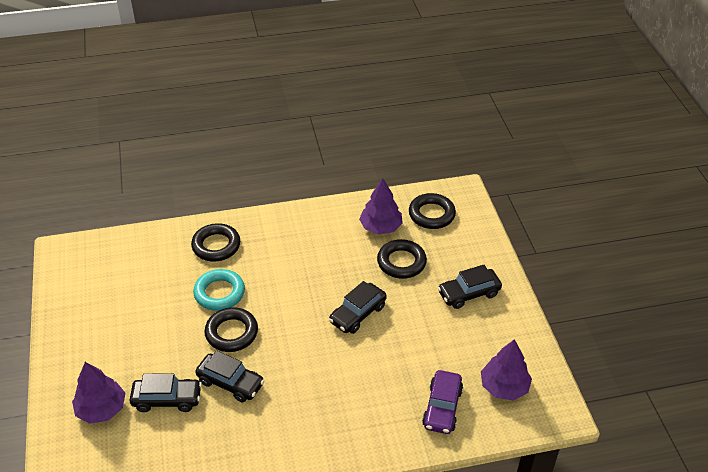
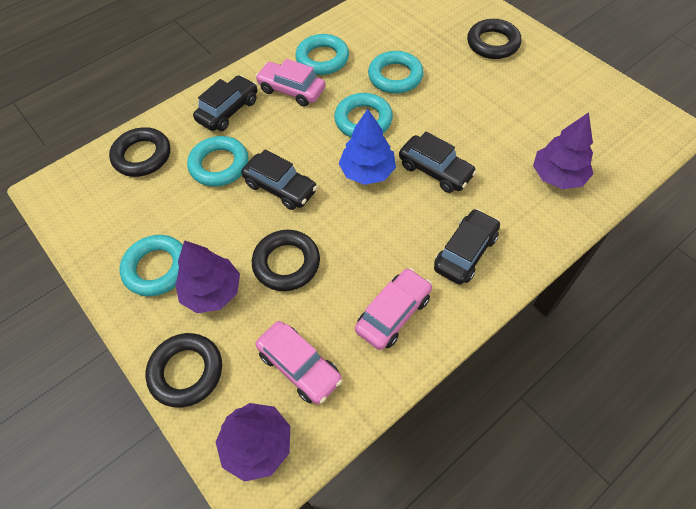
blue tree: 0 -> 1
pink car: 0 -> 3
purple car: 1 -> 0
turquoise ring: 1 -> 5

